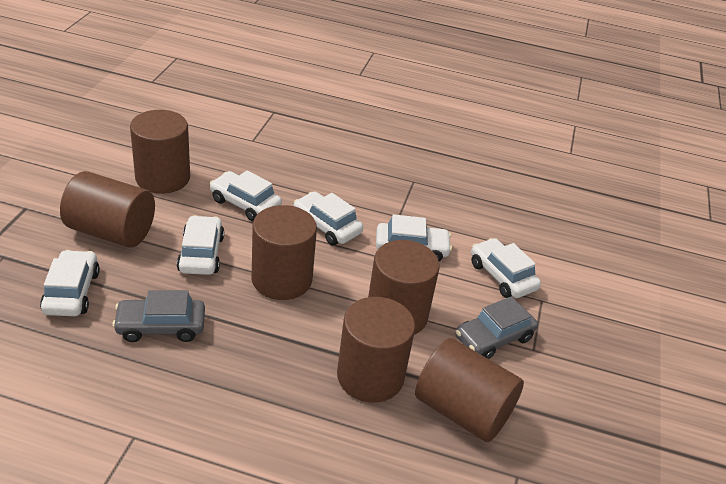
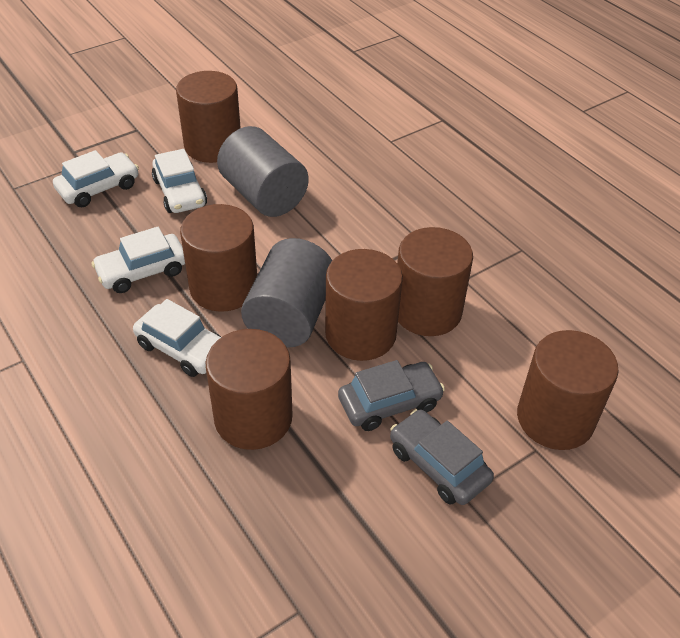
grey cylinder: 0 -> 2
white car: 6 -> 4

